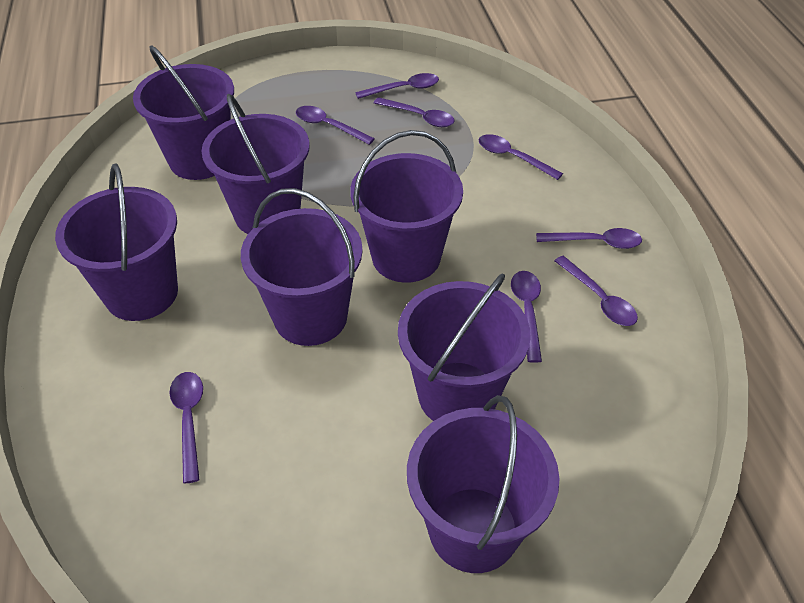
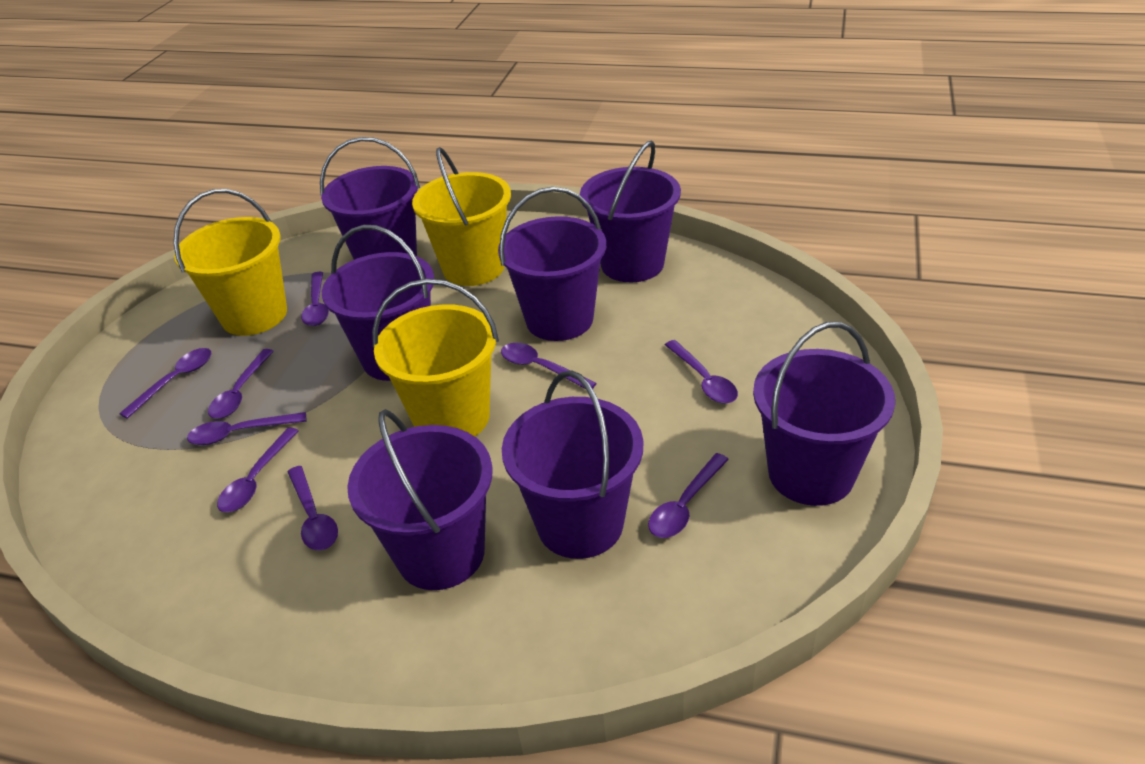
purple spoon: 8 -> 9
yellow bucket: 0 -> 3

